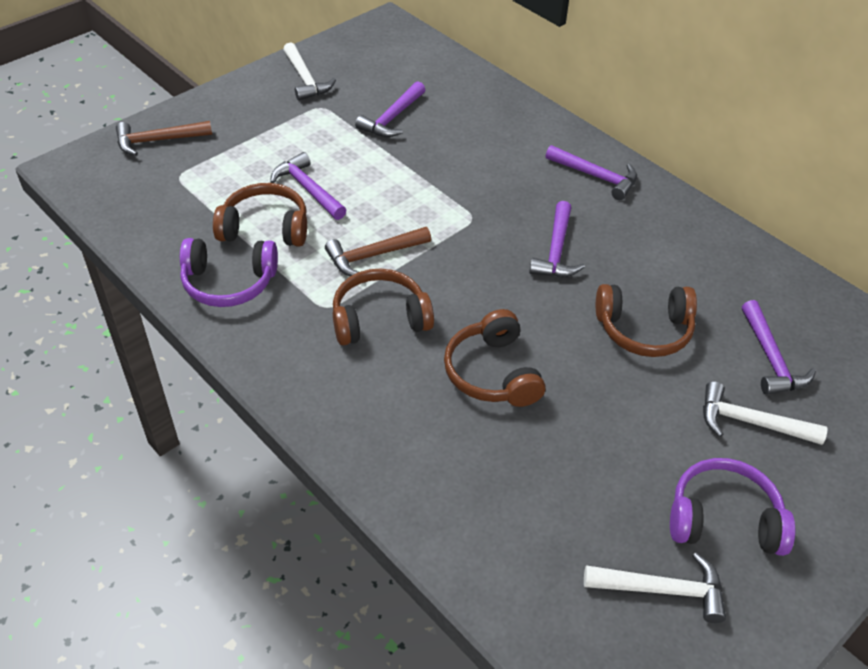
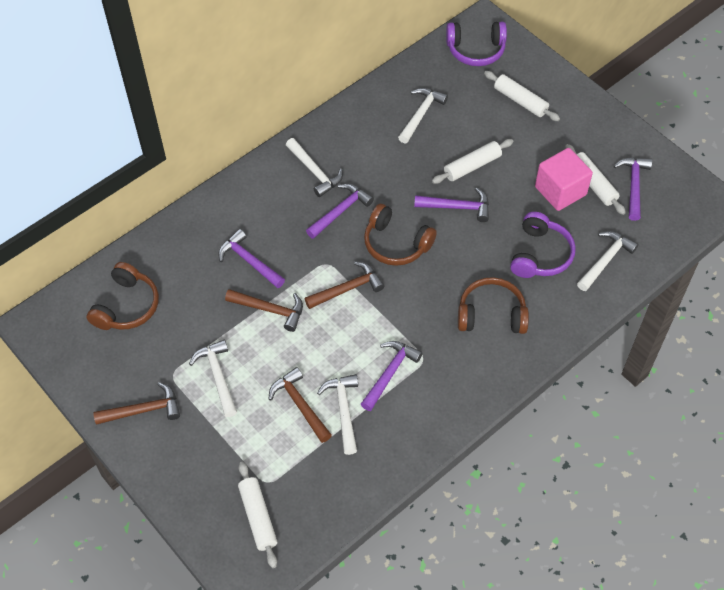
brown hammer: 2 -> 4
brown headphones: 4 -> 3
pink cube: 0 -> 1
white hammer: 3 -> 5
white rolling pin: 0 -> 4

